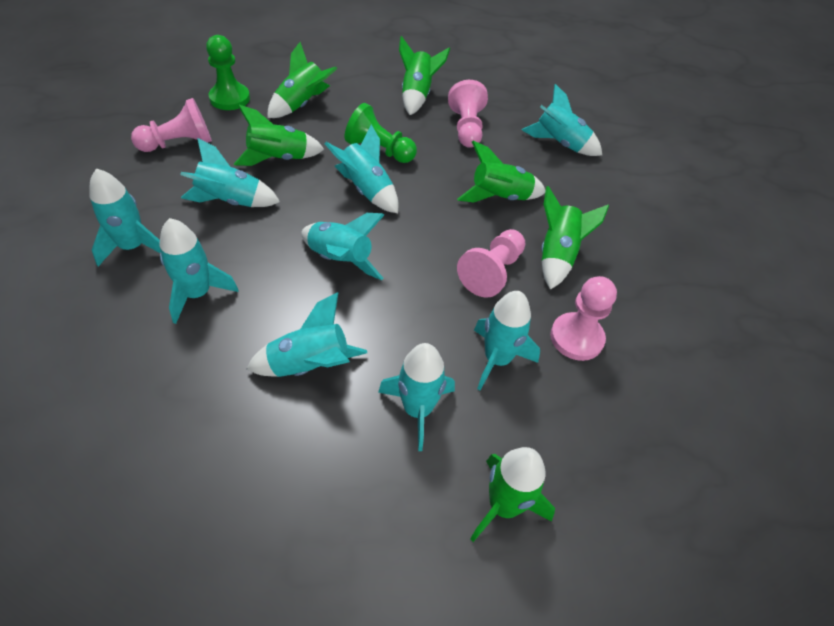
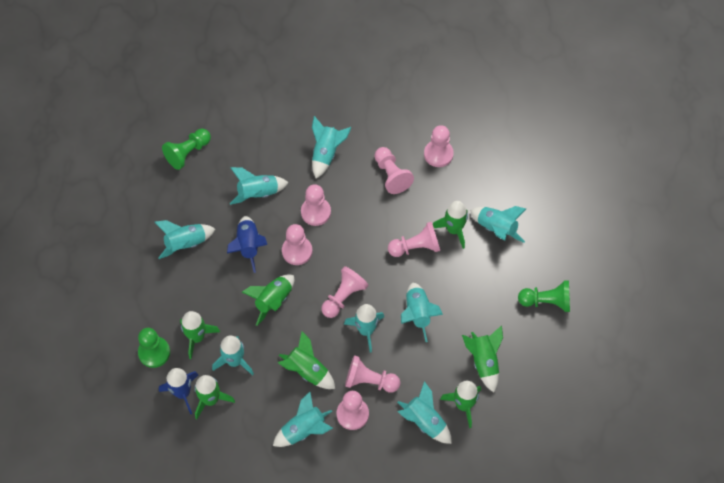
blue rocket: 0 -> 2
green pawn: 2 -> 3
green rocket: 6 -> 7
pink pawn: 4 -> 8

